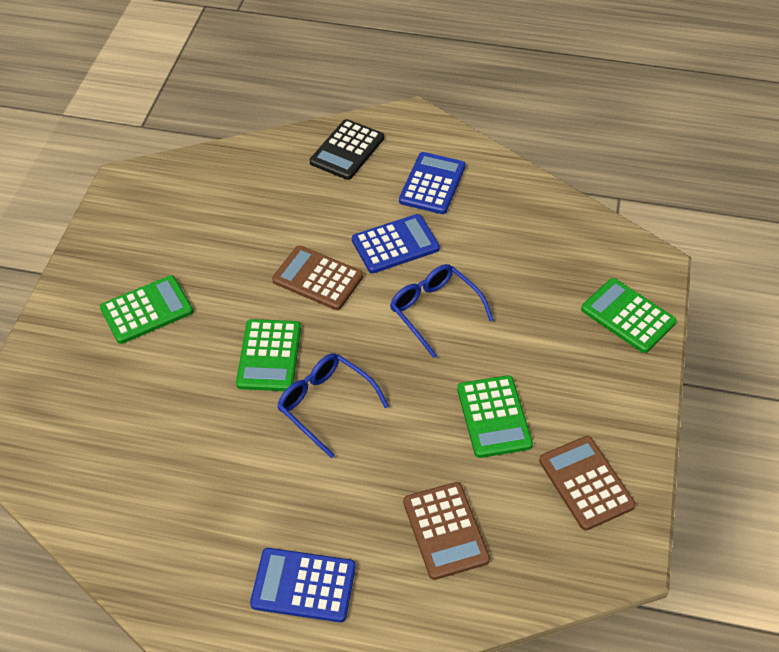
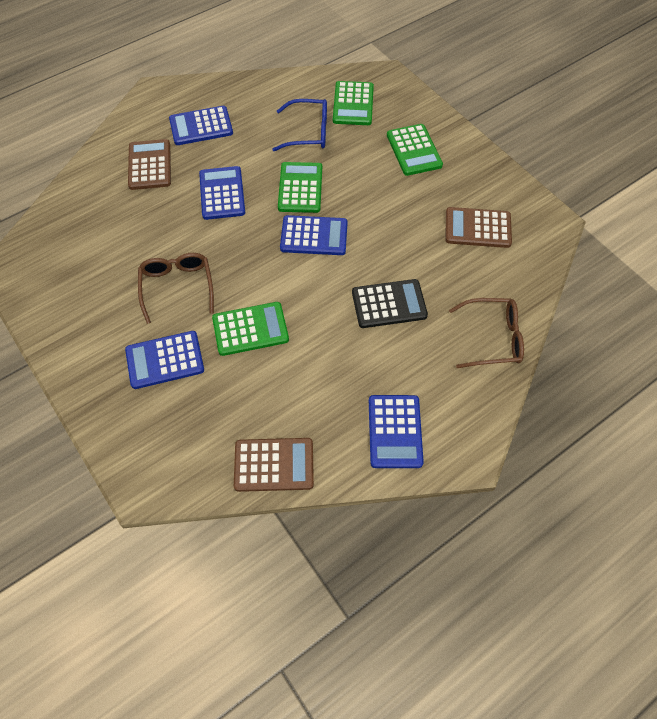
blue calculator: 3 -> 5
blue glasses: 2 -> 1
brown glasses: 0 -> 2

